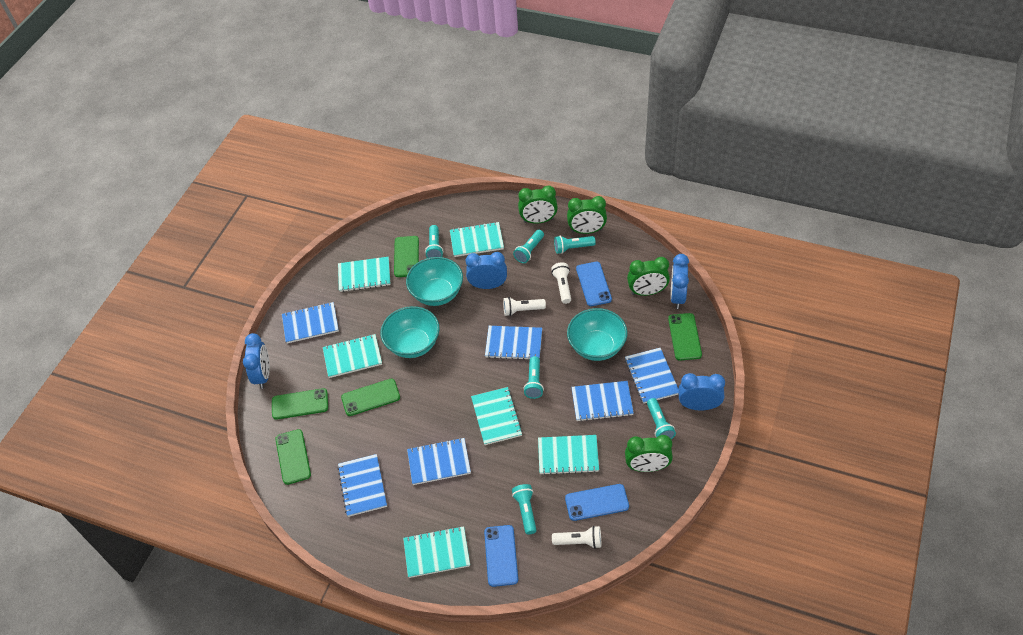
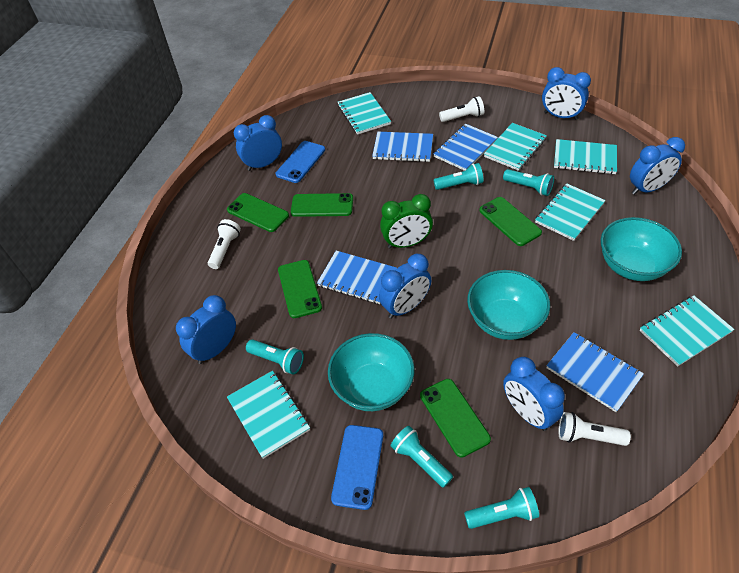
blue clock: 4 -> 6
blue notebook: 6 -> 4
blue phone: 3 -> 2
green clock: 4 -> 1
turquoise flashlight: 6 -> 5

